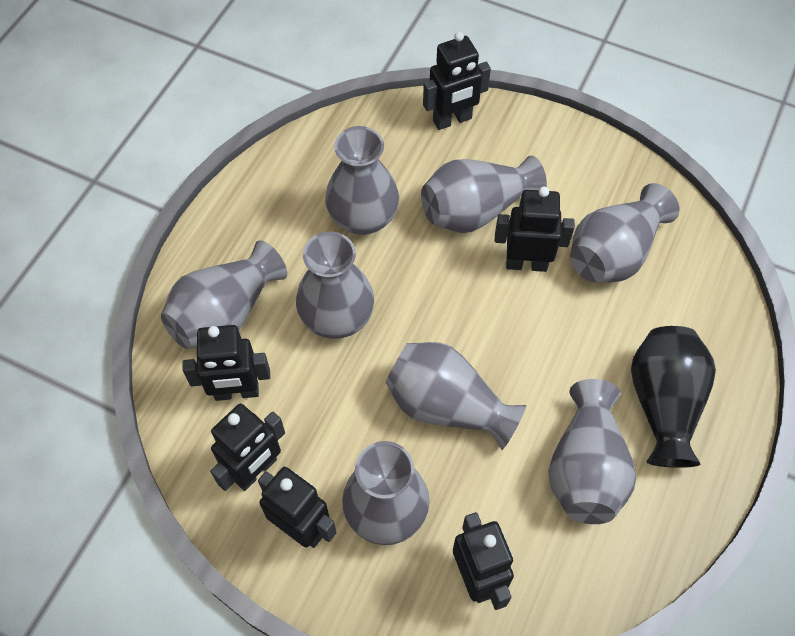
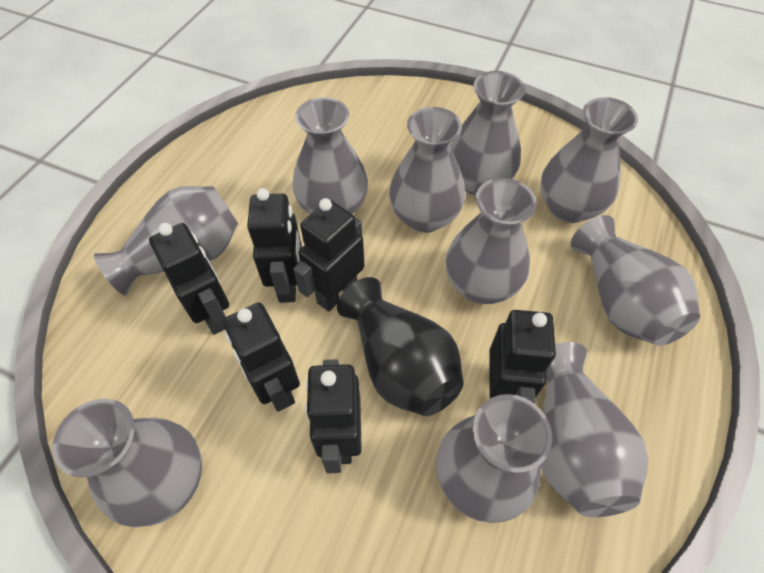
grey vase: 8 -> 10

